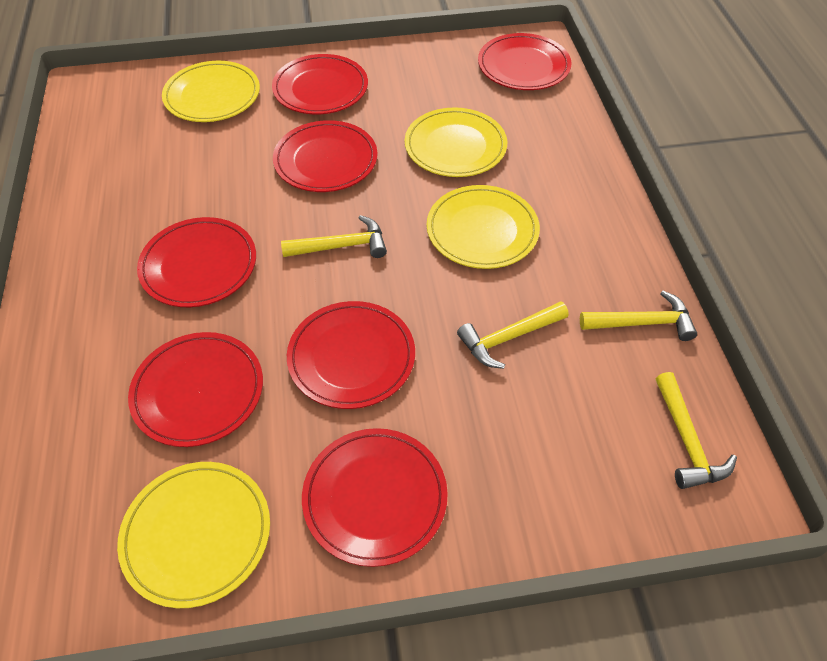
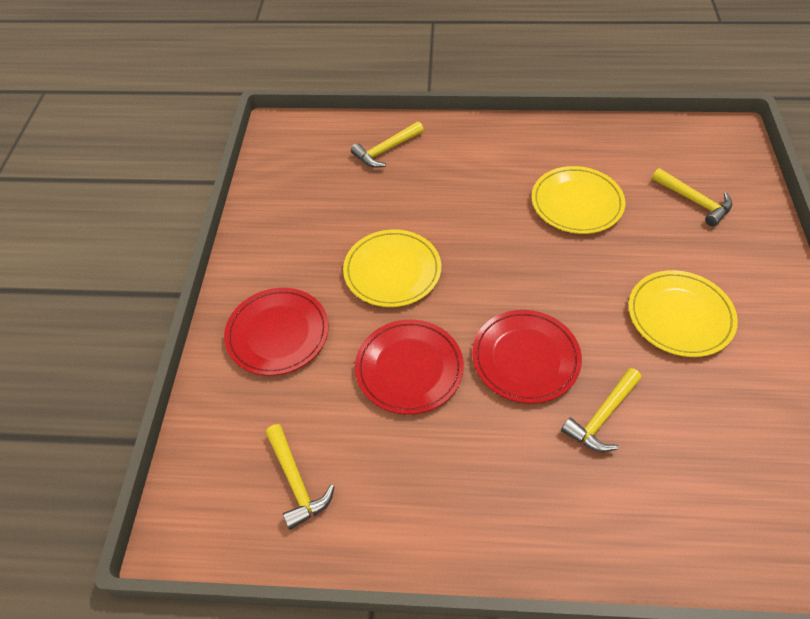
red plate: 7 -> 3
yellow plate: 4 -> 3

